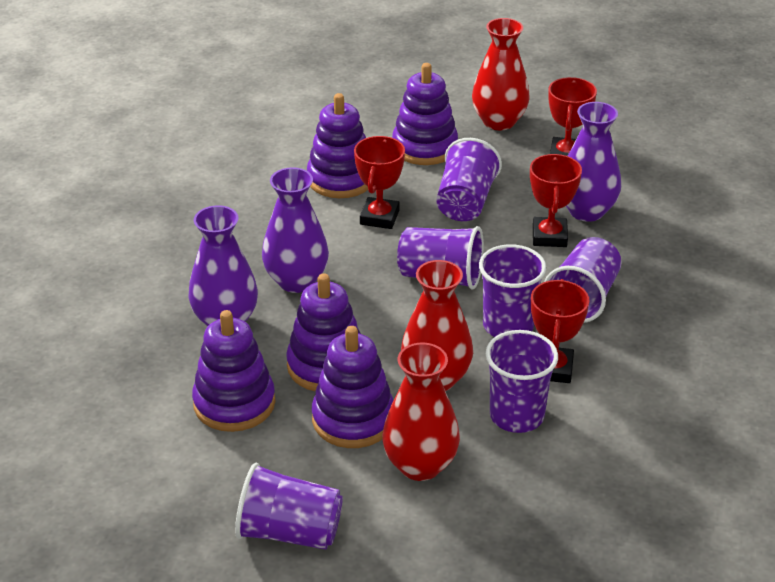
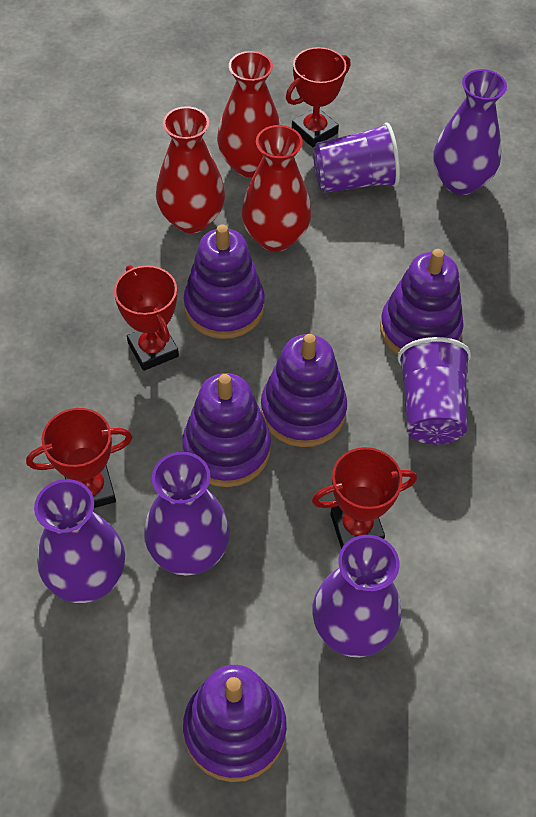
purple cup: 6 -> 2
purple vase: 3 -> 4

